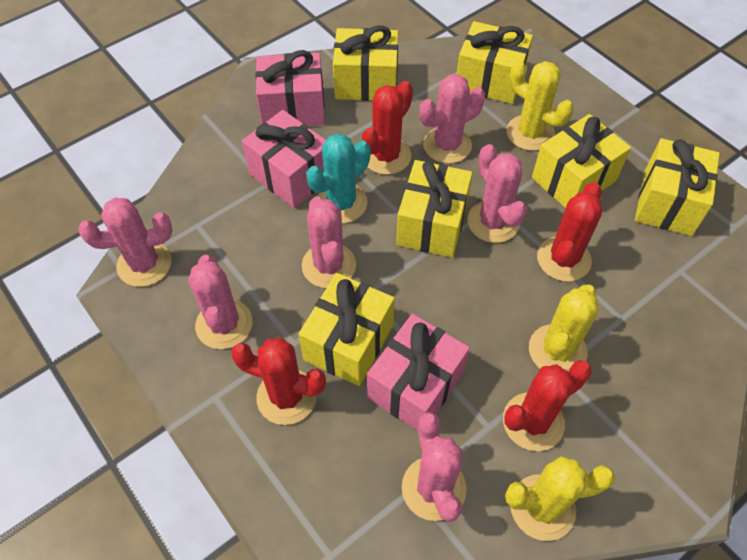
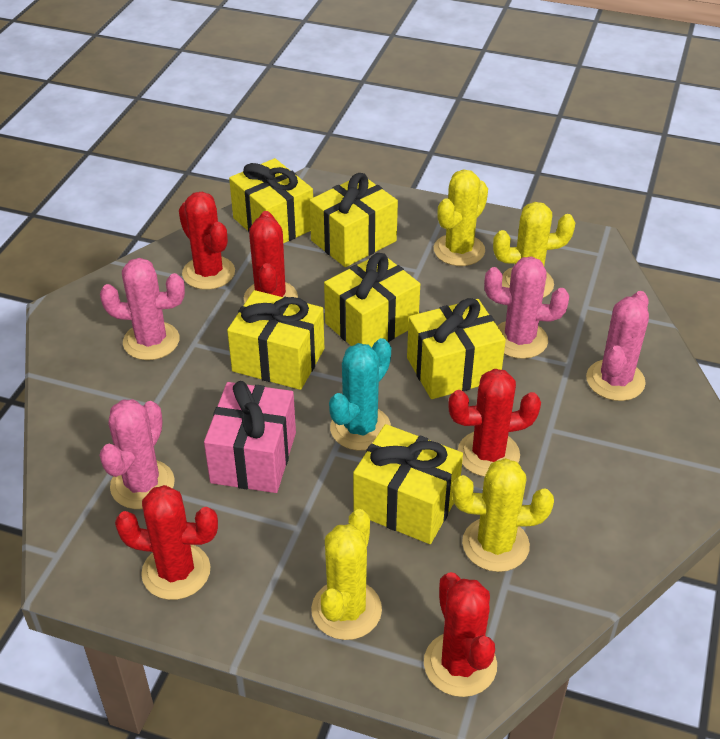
pink cactus: 6 -> 4
pink gift: 3 -> 1
red cactus: 4 -> 5
yellow cactus: 3 -> 4

